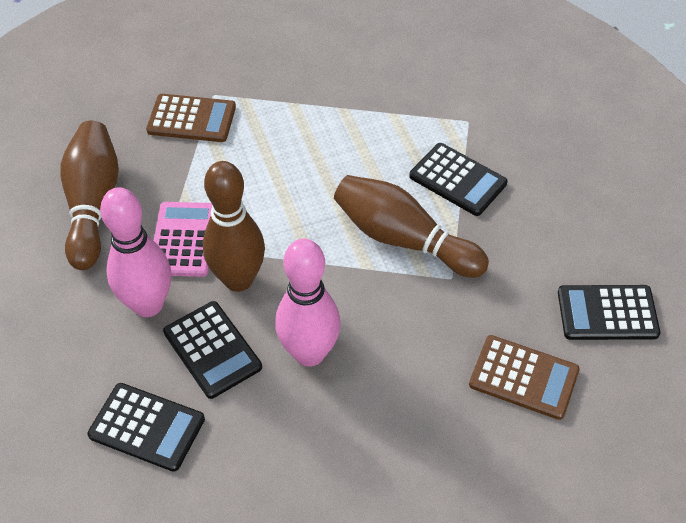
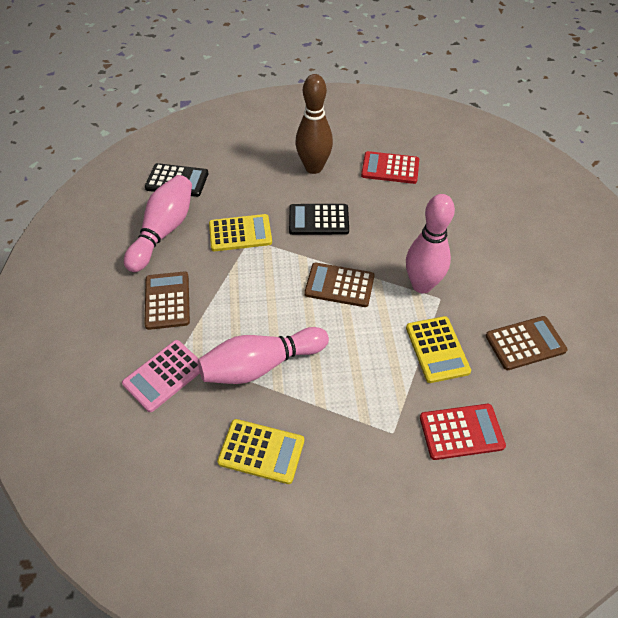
black calculator: 4 -> 2
brown bowling pin: 3 -> 1
brown calculator: 2 -> 3
pink bowling pin: 2 -> 3
red calculator: 0 -> 2
yellow calculator: 0 -> 3

